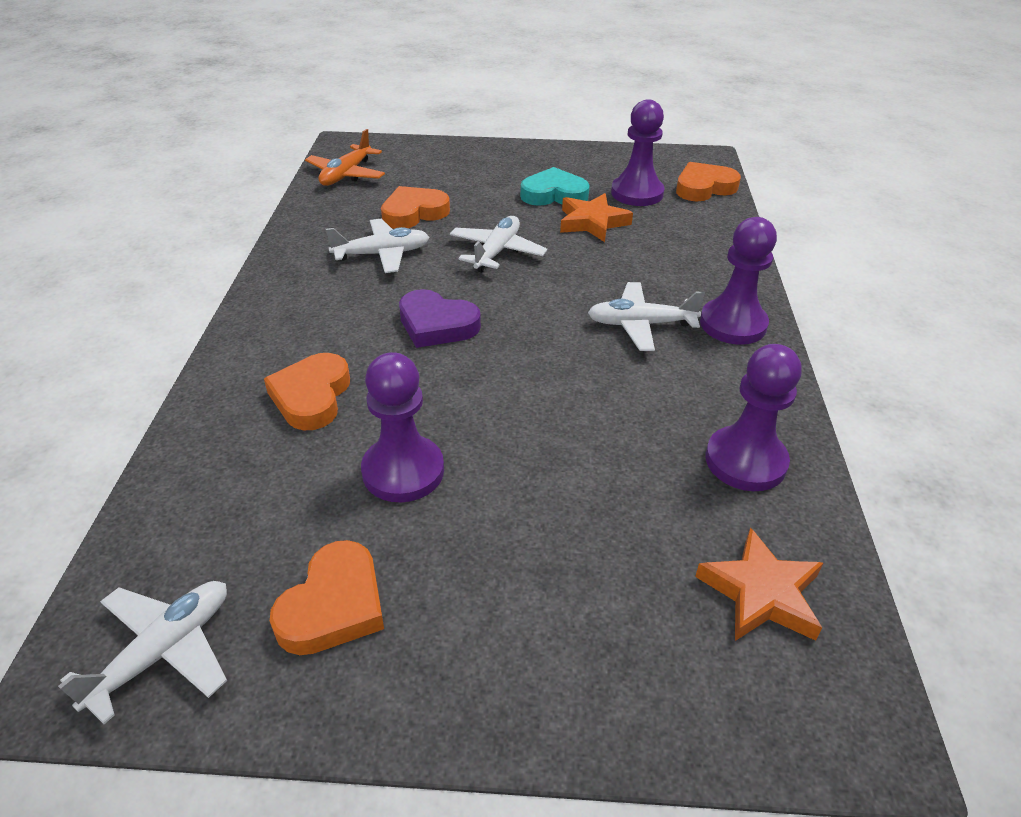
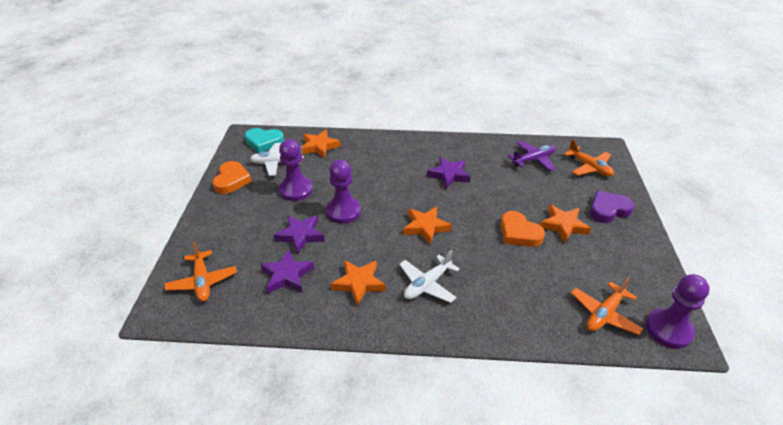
orange heart: 4 -> 2
orange plane: 1 -> 3
orange star: 2 -> 4
purple pawn: 4 -> 3
purple plane: 0 -> 1
purple star: 0 -> 3
white plane: 4 -> 2

